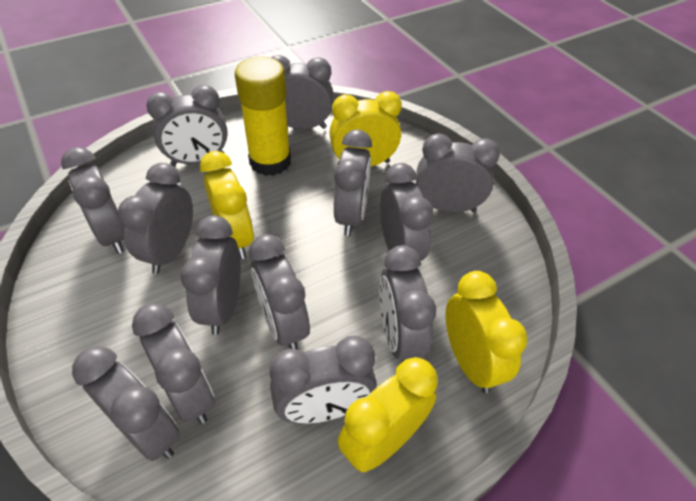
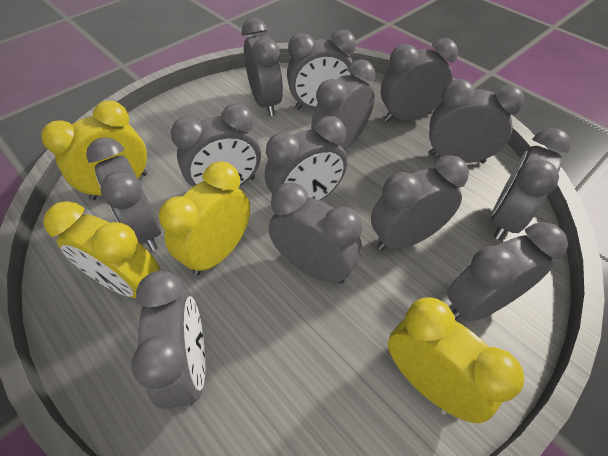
yellow glue stick: 1 -> 0

